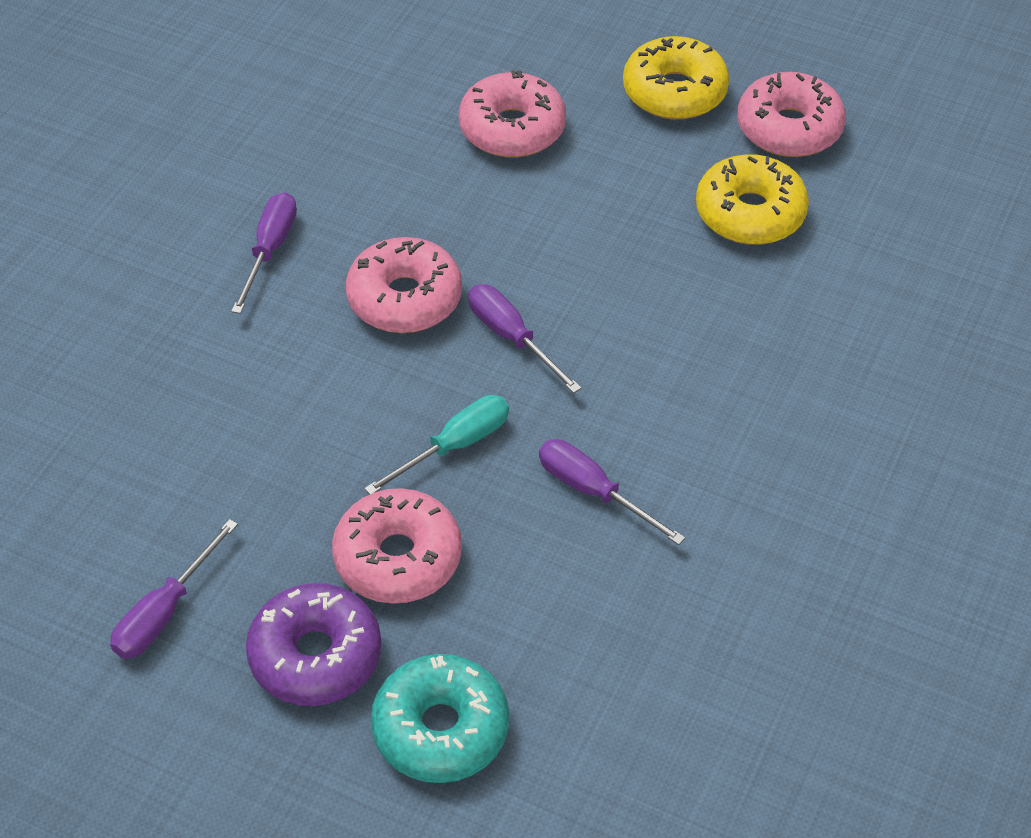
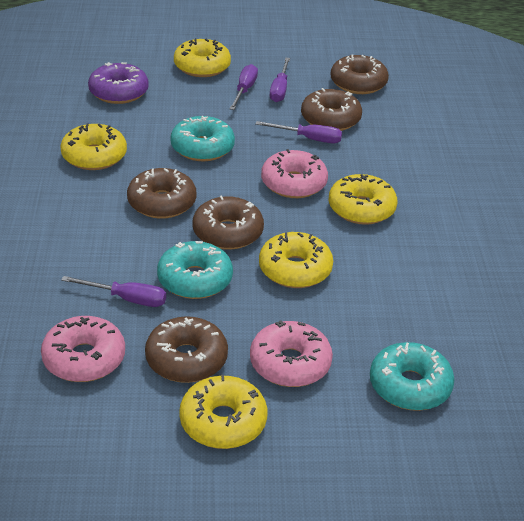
brown donut: 0 -> 5
pink donut: 4 -> 3
turquoise donut: 1 -> 3
turquoise screwdriver: 1 -> 0
yellow donut: 2 -> 5

